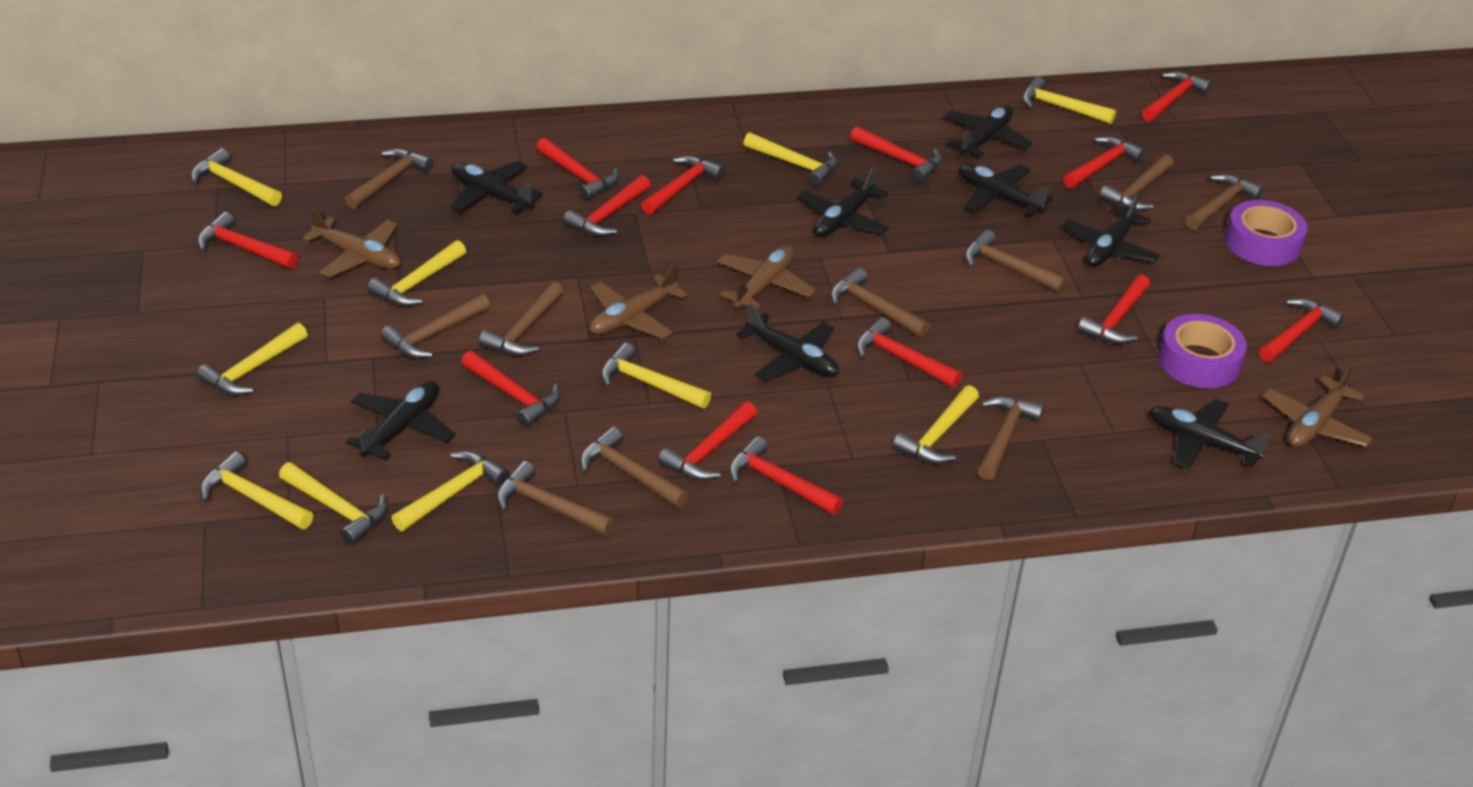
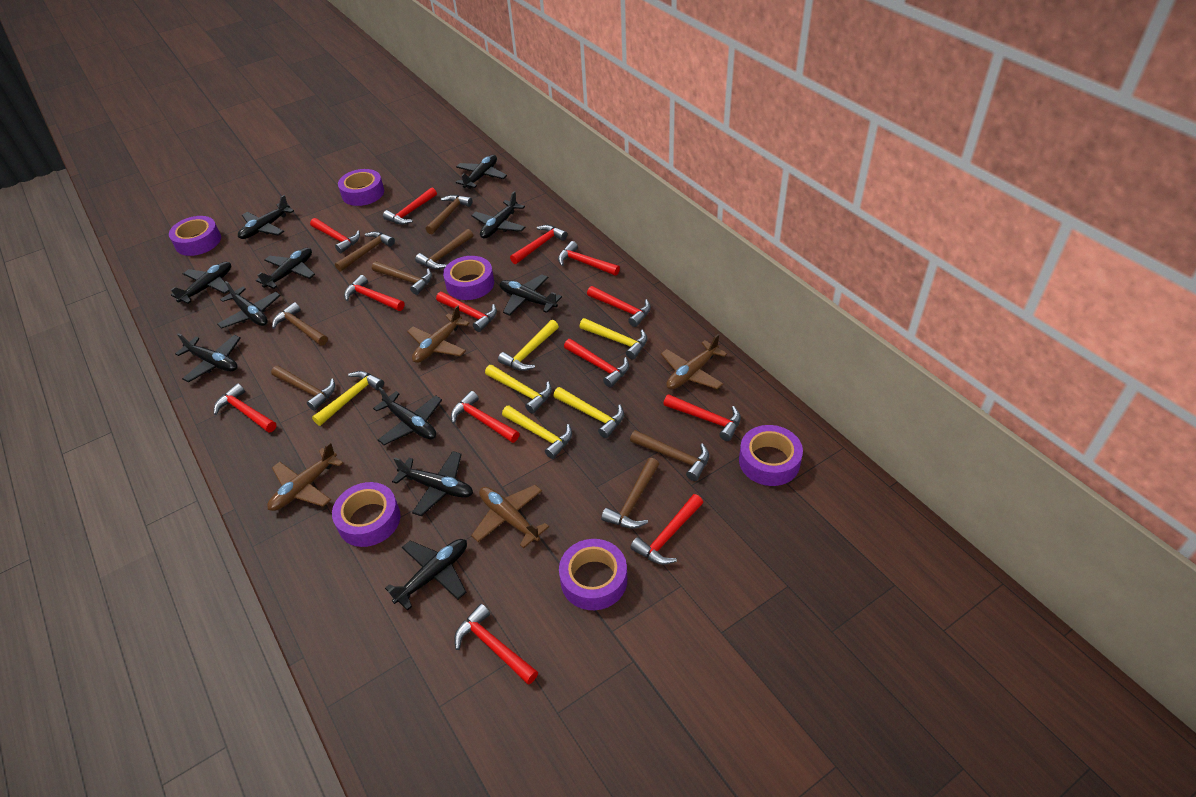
black plane: 8 -> 11
brown hammer: 10 -> 8
purple tape: 2 -> 6
yellow hammer: 10 -> 6

